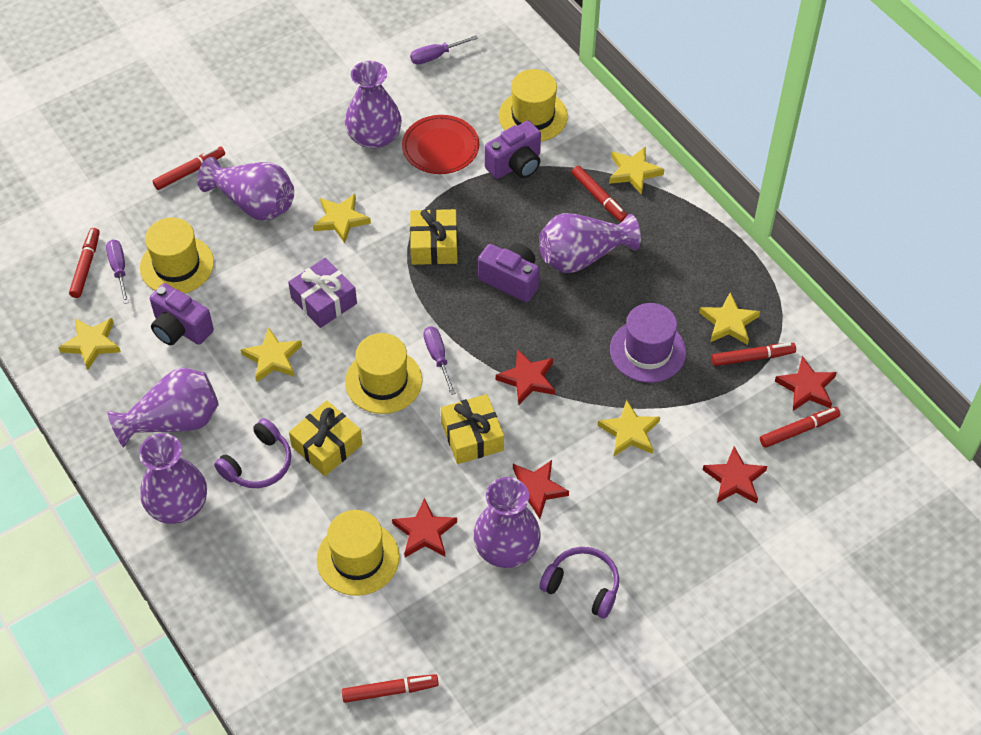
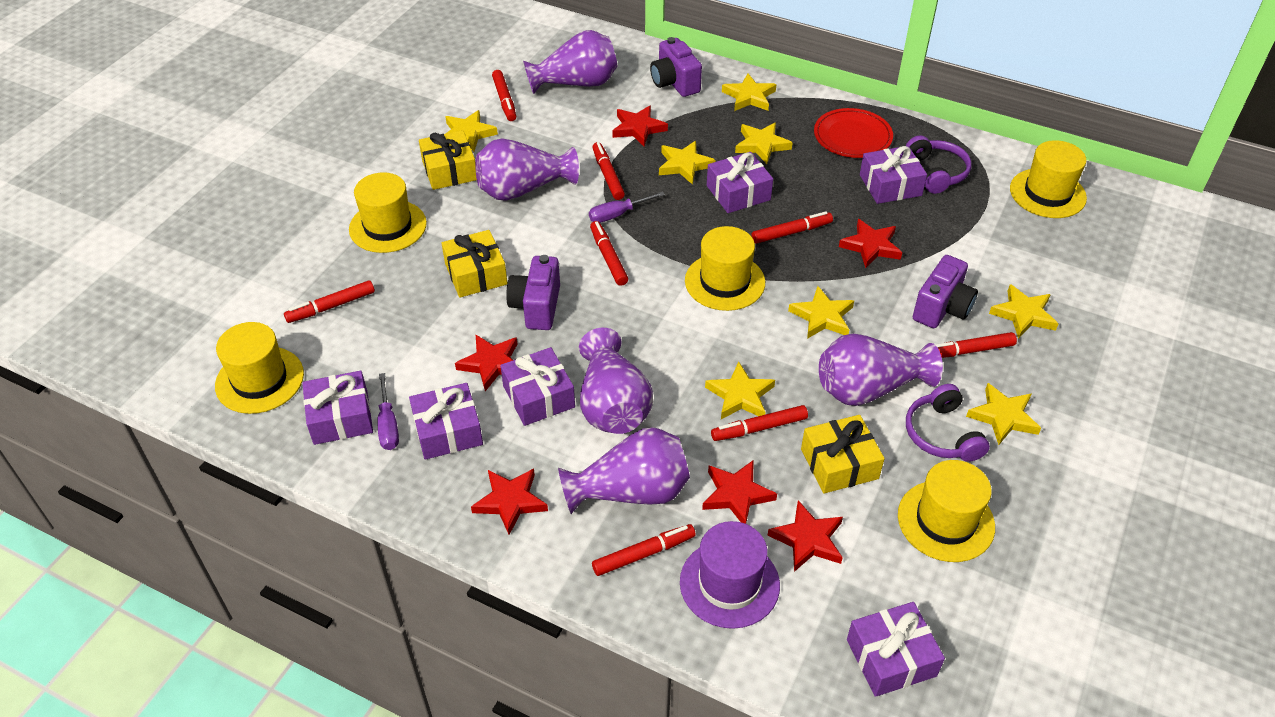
purple gift: 1 -> 6
purple screwdriver: 3 -> 2
purple vase: 6 -> 5
red marker: 6 -> 8
red star: 5 -> 6
yellow hat: 4 -> 5
yellow star: 6 -> 8

